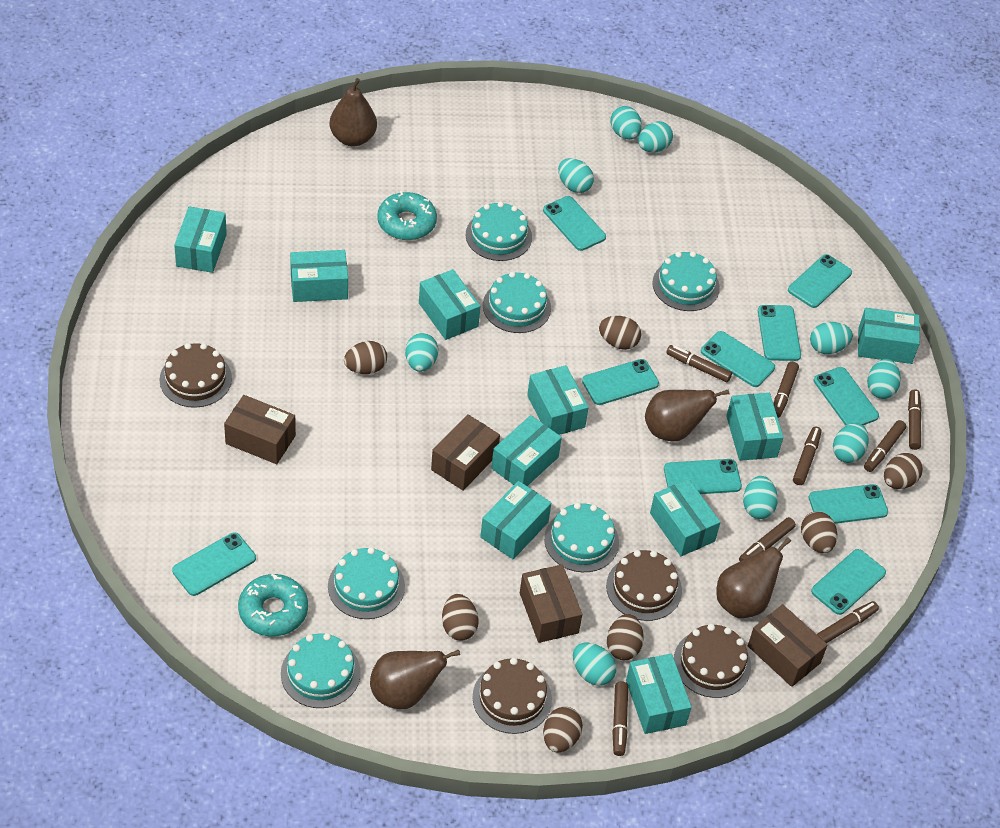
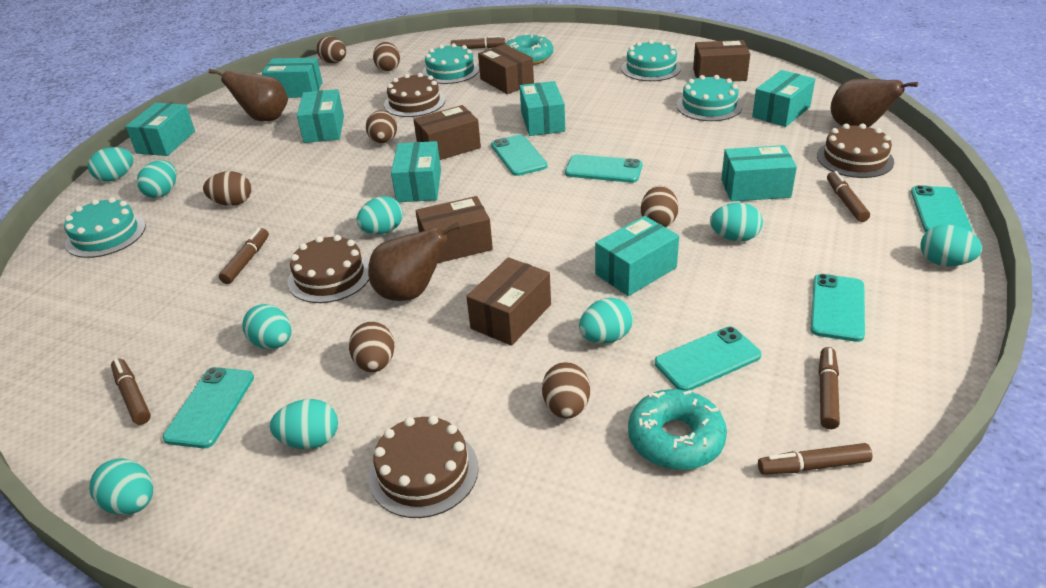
brown box: 4 -> 5
brown marker: 8 -> 6
brown pear: 4 -> 3
turquoise box: 10 -> 8
turquoise cake: 6 -> 4
turquoise phone: 10 -> 6

